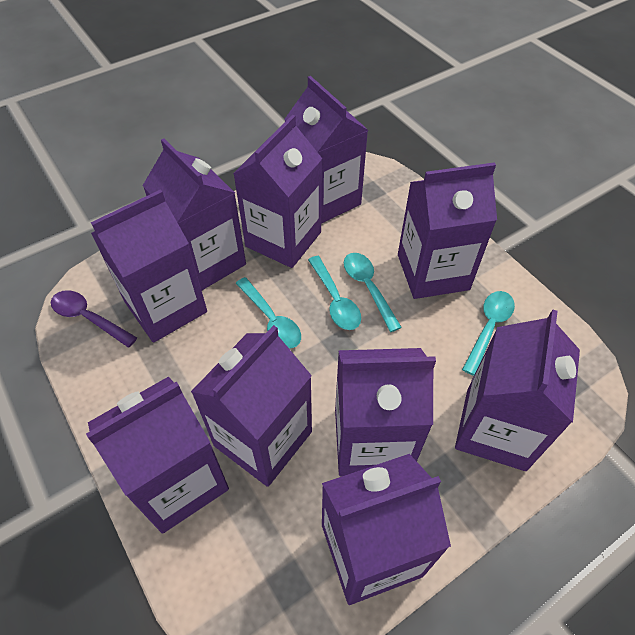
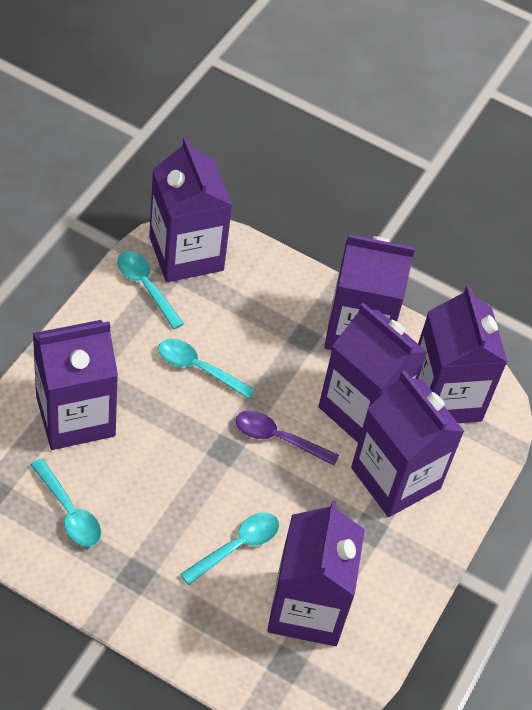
purple carton: 10 -> 7

